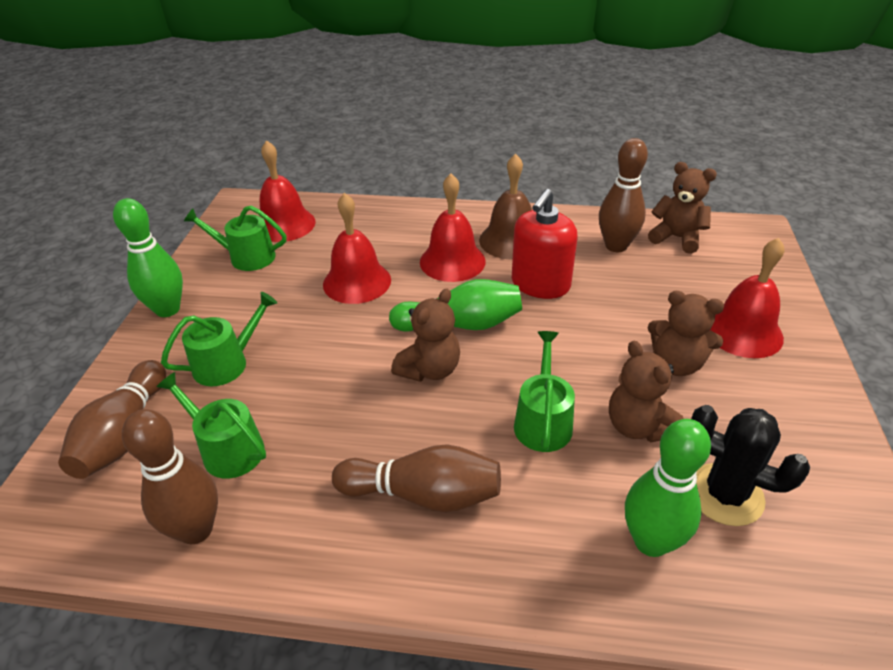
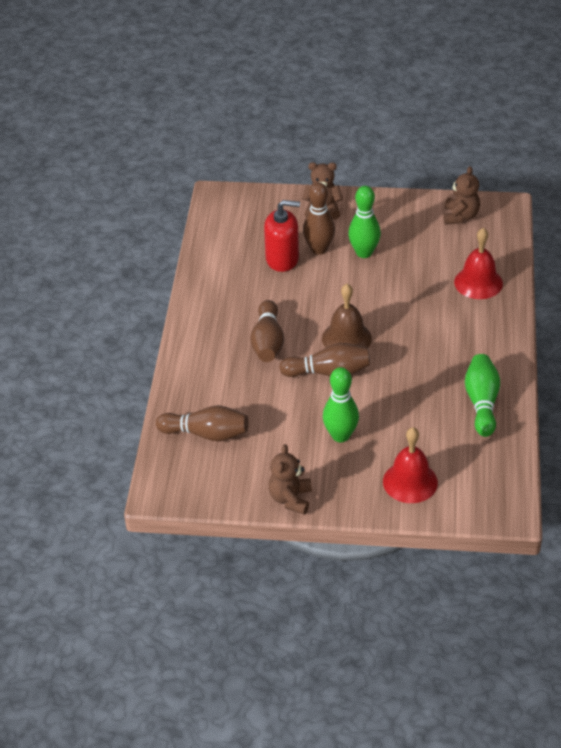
black cactus: 1 -> 0
brown teddy bear: 4 -> 3
green watering can: 4 -> 0
red bell: 4 -> 2

